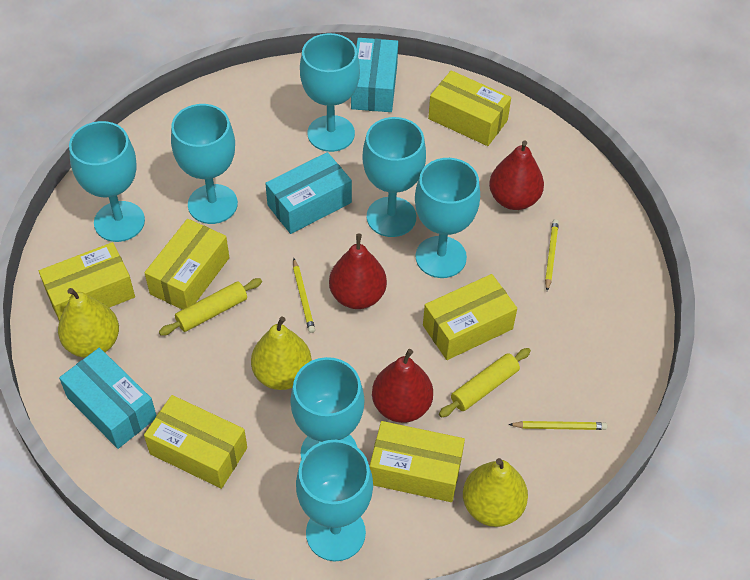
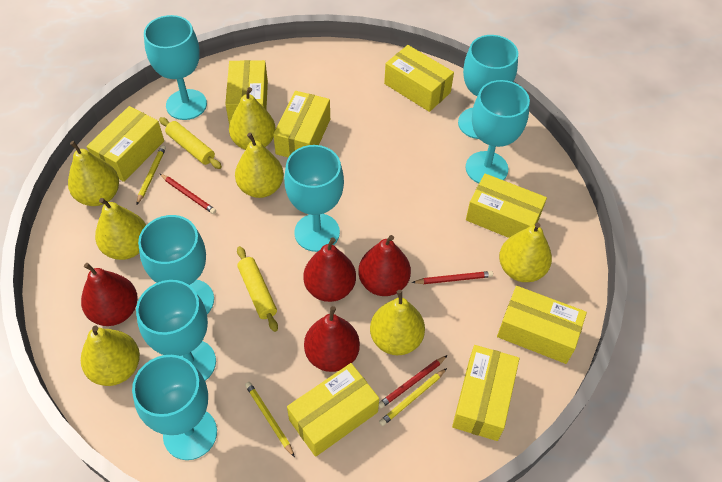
red pear: 3 -> 4
red pencil: 0 -> 3
turquoise box: 3 -> 0
yellow box: 6 -> 8
yellow pear: 3 -> 7

